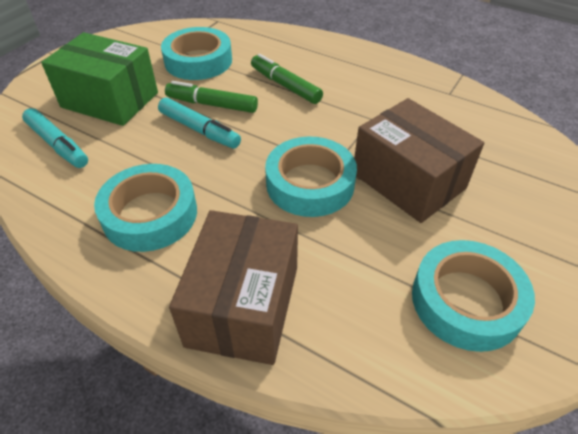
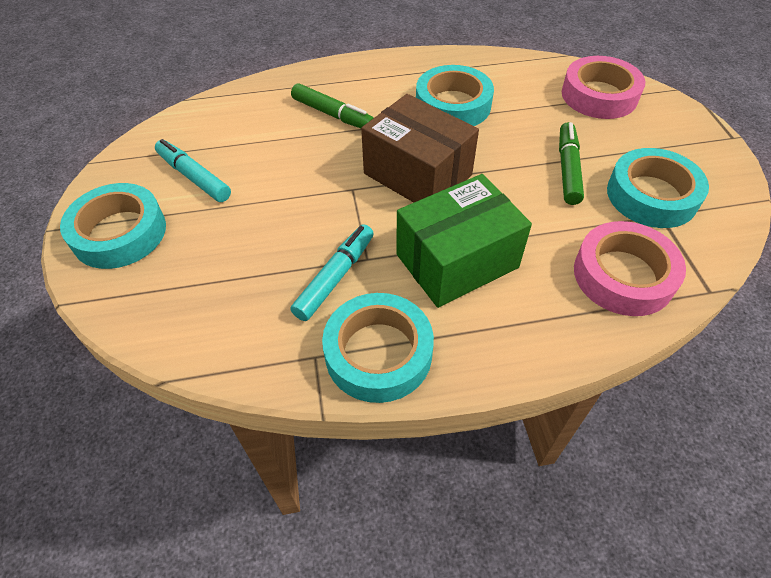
brown box: 2 -> 1
pink tape: 0 -> 2

